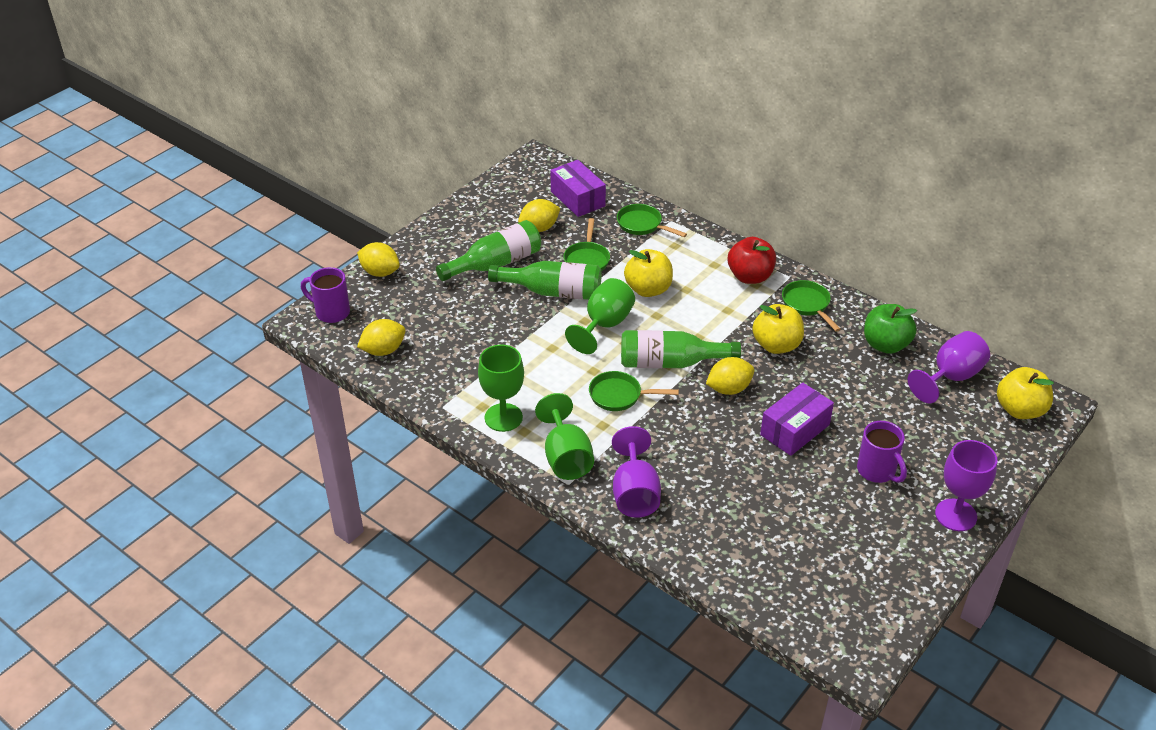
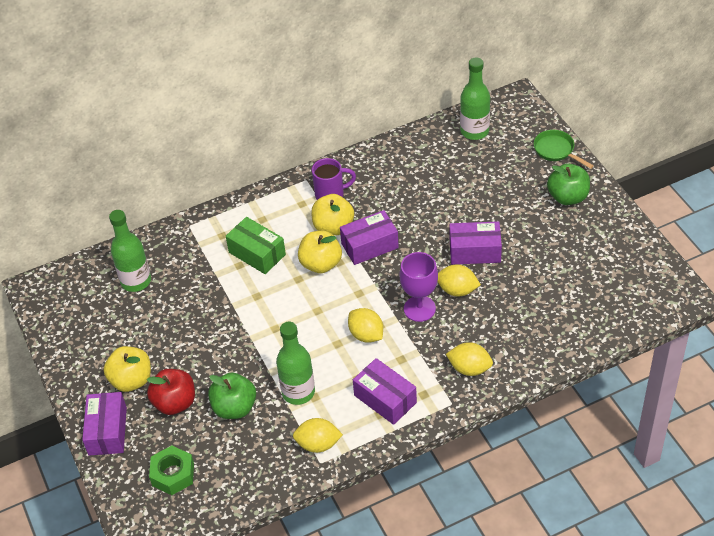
green apple: 1 -> 2
green box: 0 -> 1
green goblet: 3 -> 0
green nut: 0 -> 1
green pan: 4 -> 1
purple box: 2 -> 4
purple goblet: 3 -> 1
purple mug: 2 -> 1

